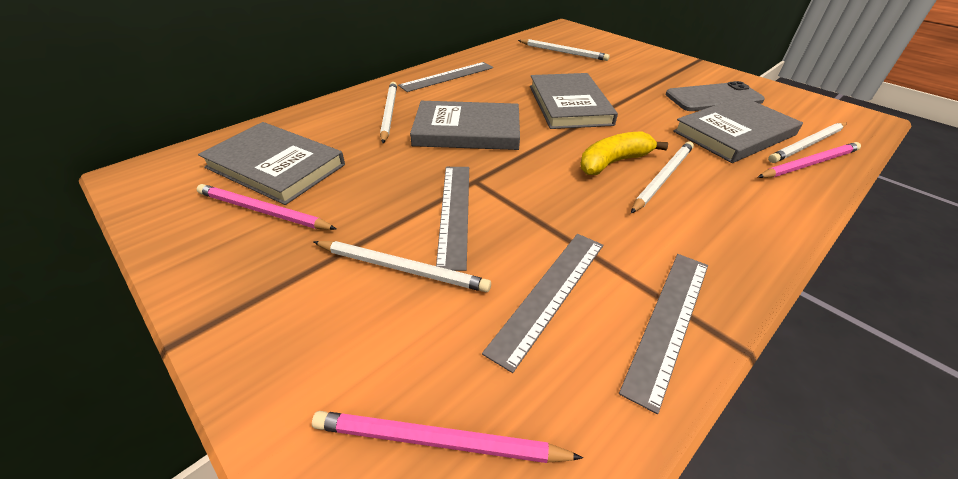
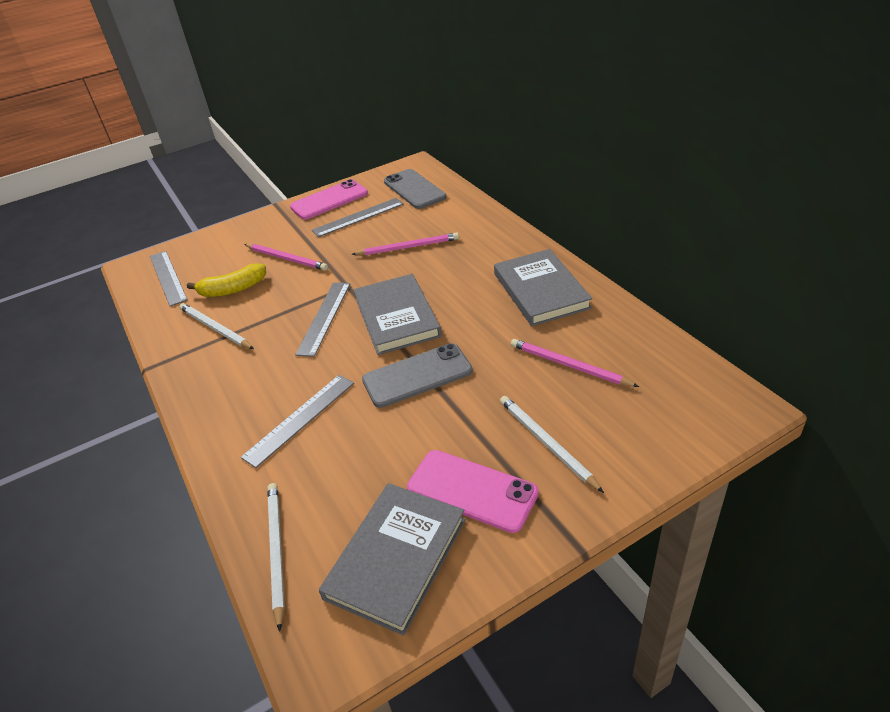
grey book: 4 -> 3
grey phone: 1 -> 2
pink phone: 0 -> 2
white pencil: 5 -> 3

